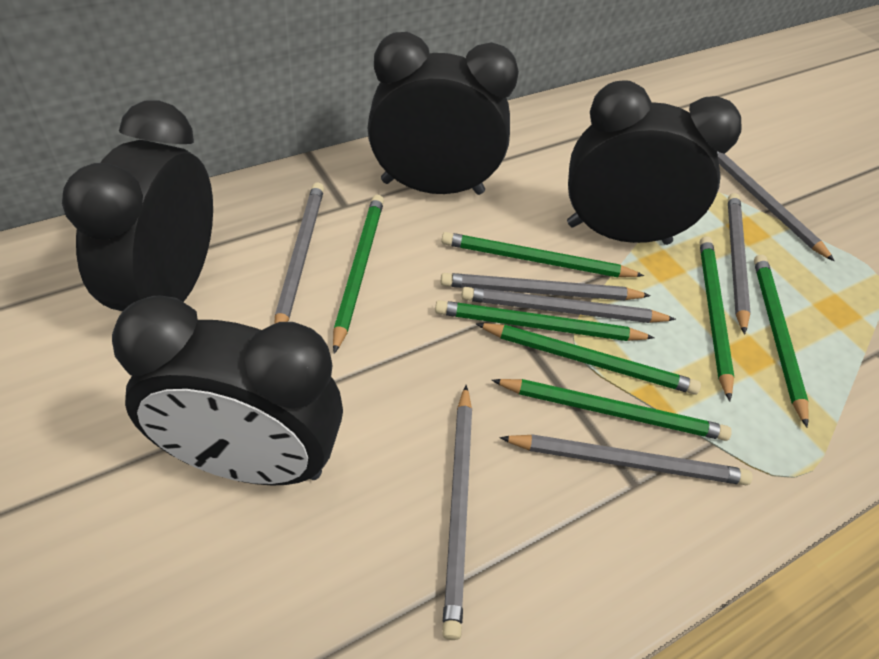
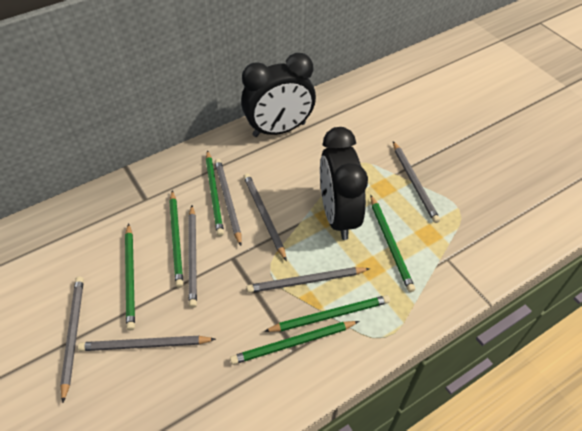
black clock: 4 -> 2
green pencil: 7 -> 6

